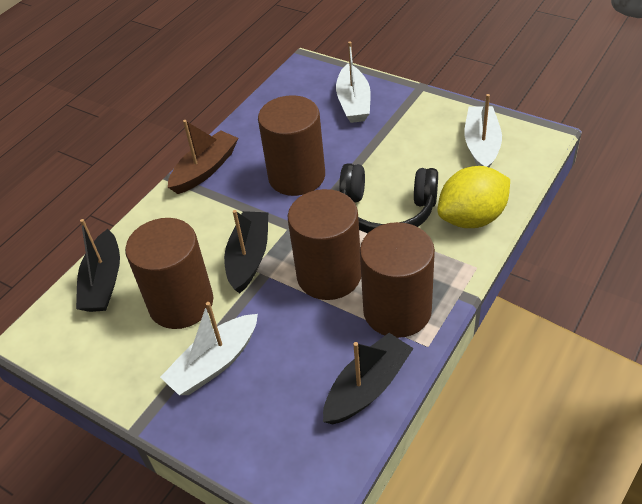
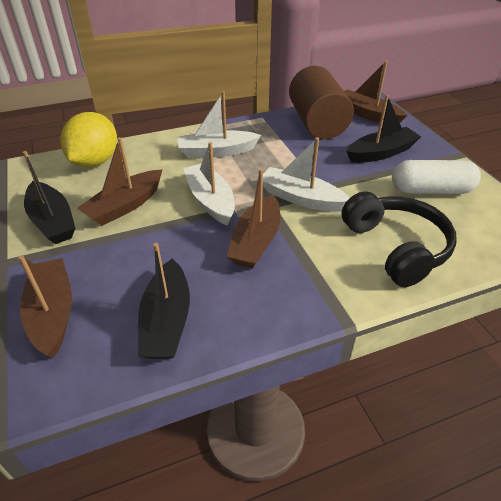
brown boat: 1 -> 4
brown cylinder: 4 -> 1
white capsule: 0 -> 1

